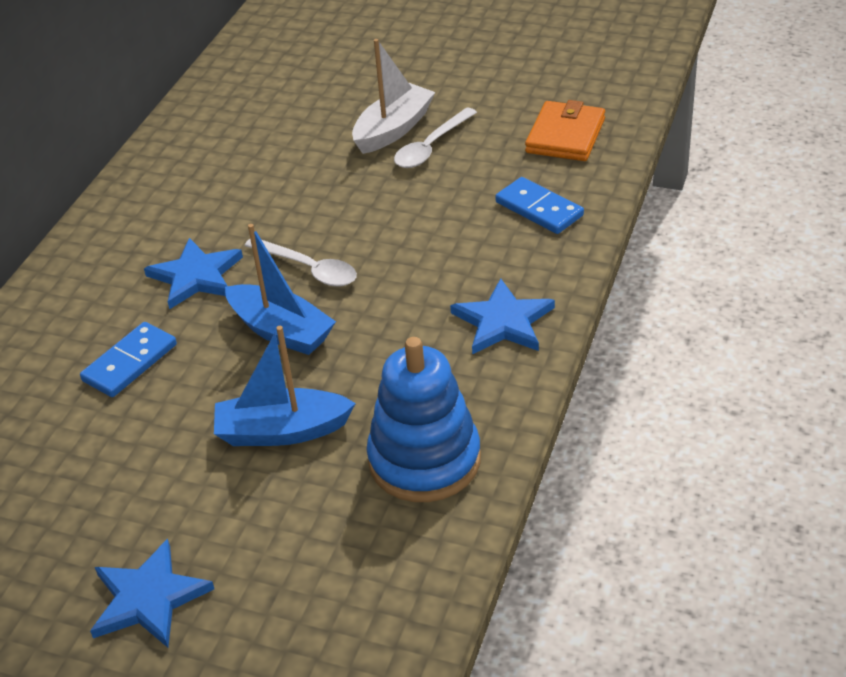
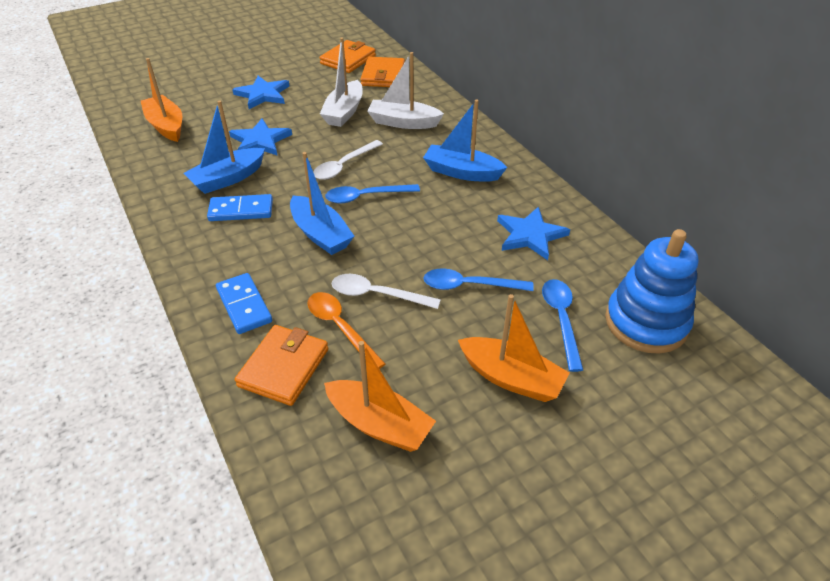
blue boat: 2 -> 3
blue spoon: 0 -> 3
orange boat: 0 -> 3
orange spoon: 0 -> 1
orange wallet: 1 -> 3
white boat: 1 -> 2

